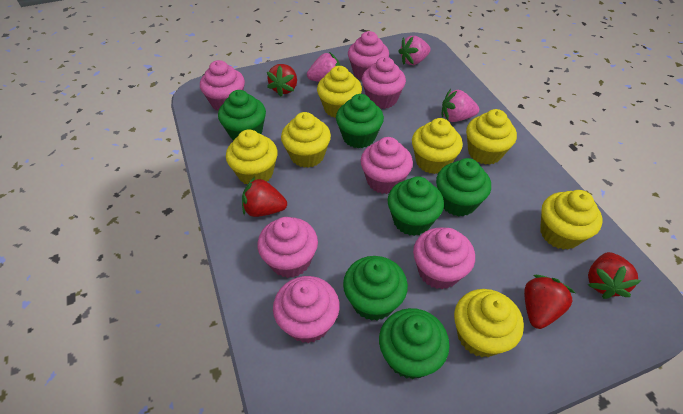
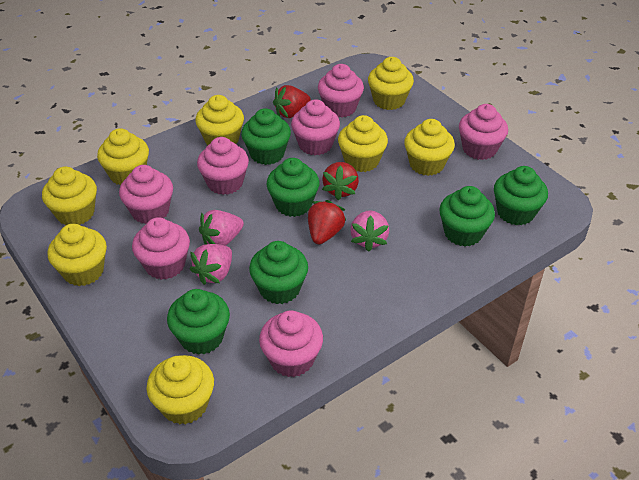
red strawberry: 4 -> 3
yellow cupcake: 7 -> 8

